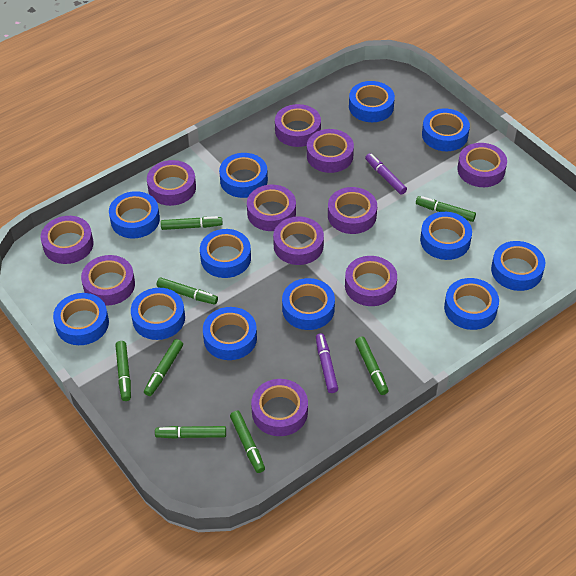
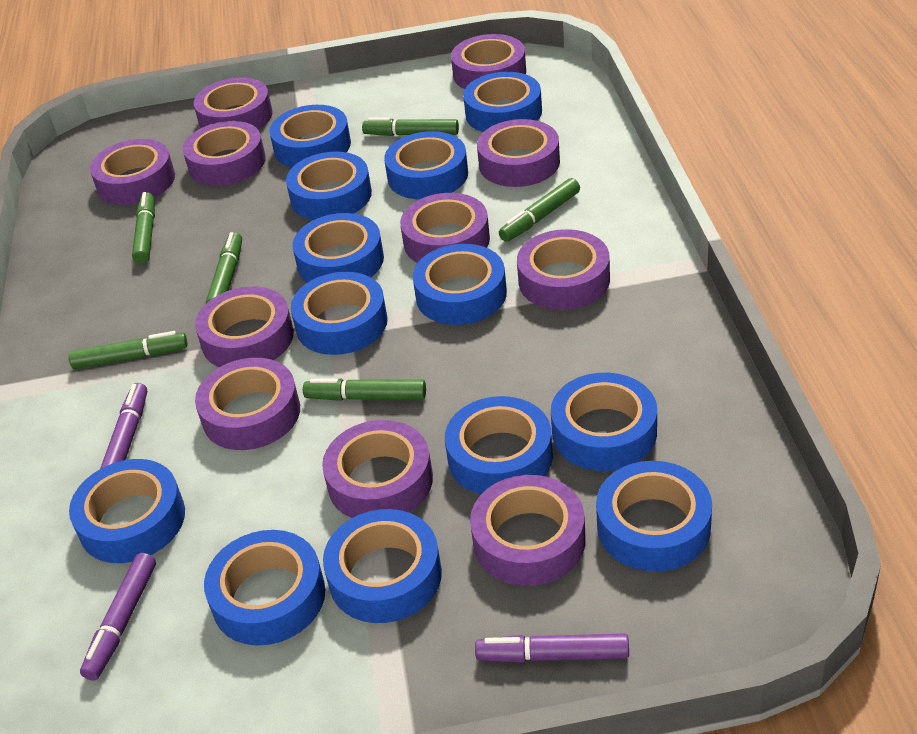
blue tape: 12 -> 13
green marker: 8 -> 6
purple marker: 2 -> 3

